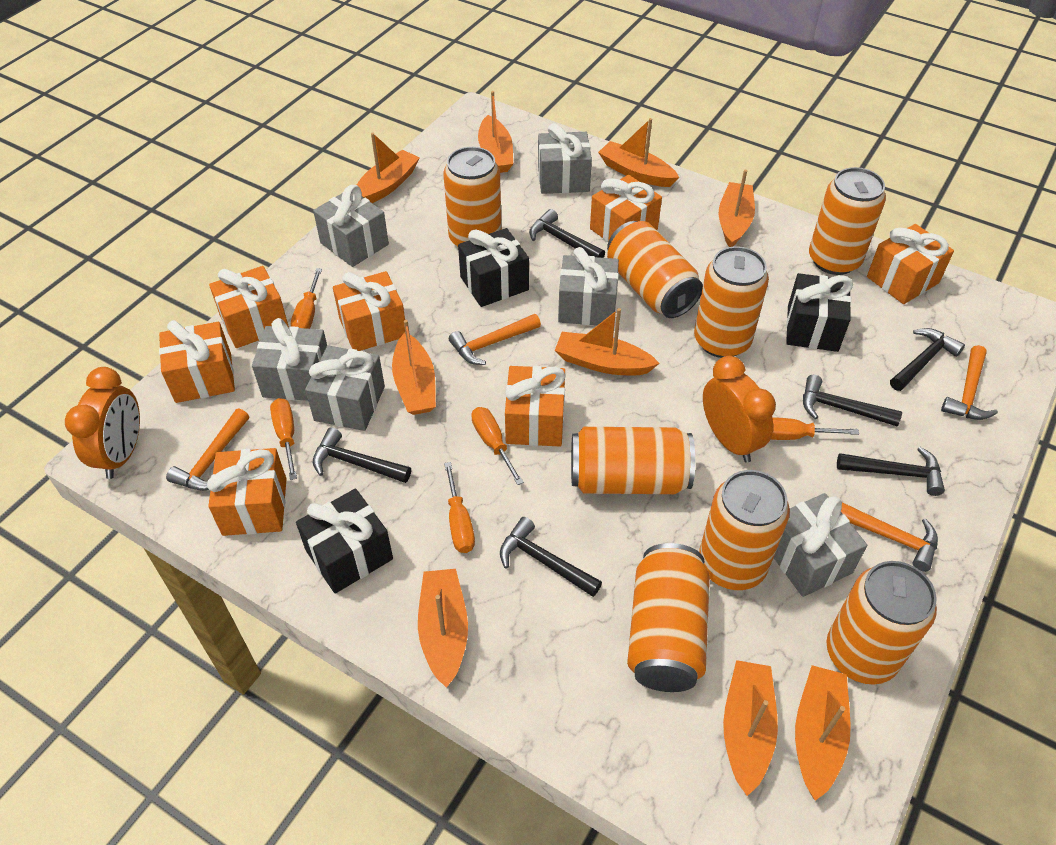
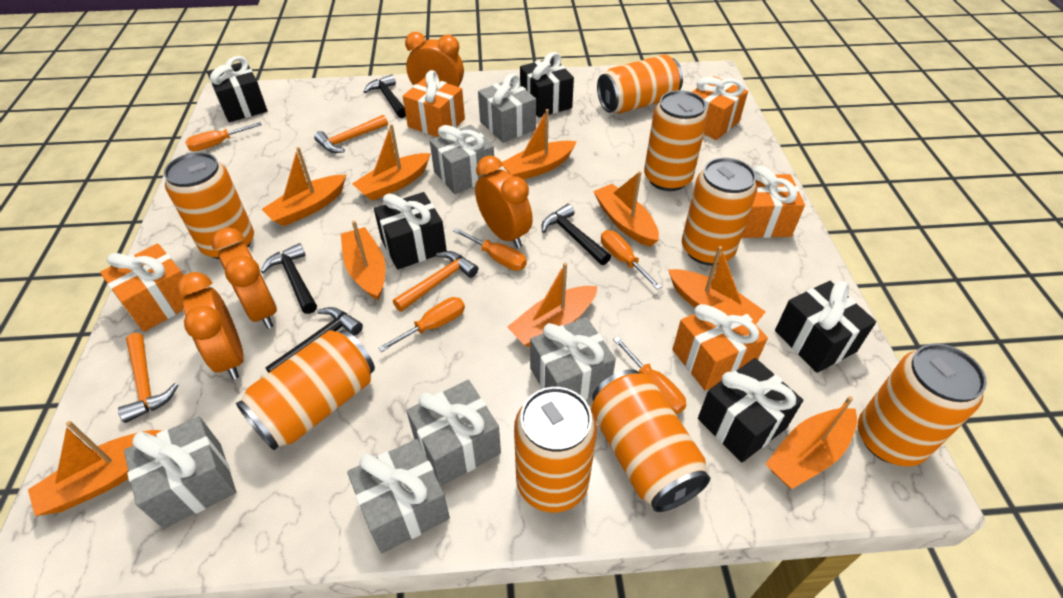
black gift: 3 -> 5
black hammer: 6 -> 4
orange clock: 2 -> 4
orange gift: 7 -> 5
orange hammer: 4 -> 3

